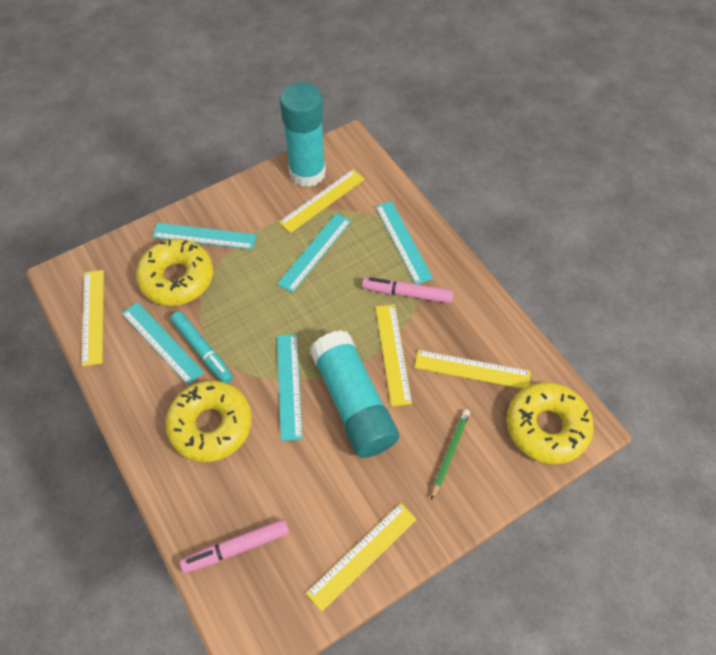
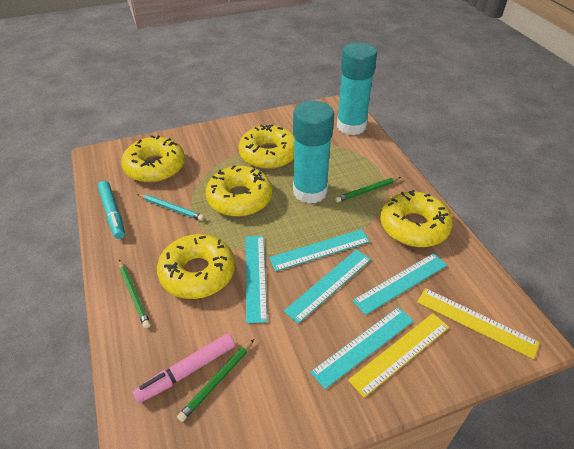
green pencil: 1 -> 3
pink marker: 2 -> 1
turquoise pencil: 0 -> 1
yellow donut: 3 -> 5
yellow ruler: 5 -> 2

